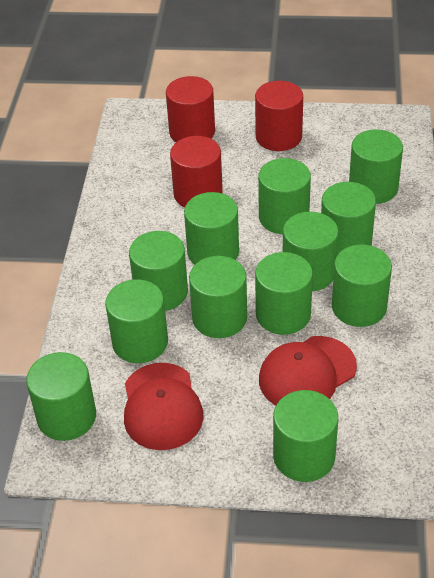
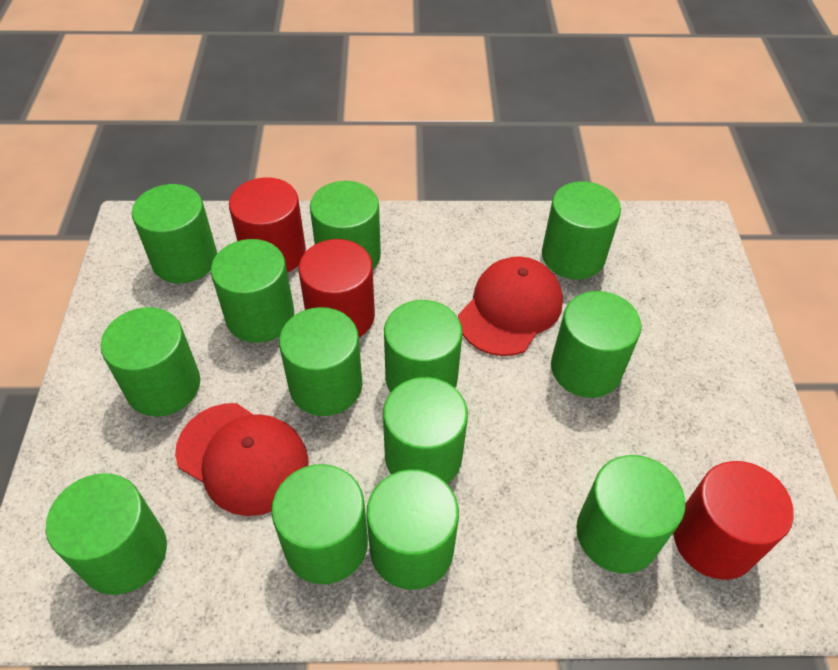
green cylinder: 12 -> 13

